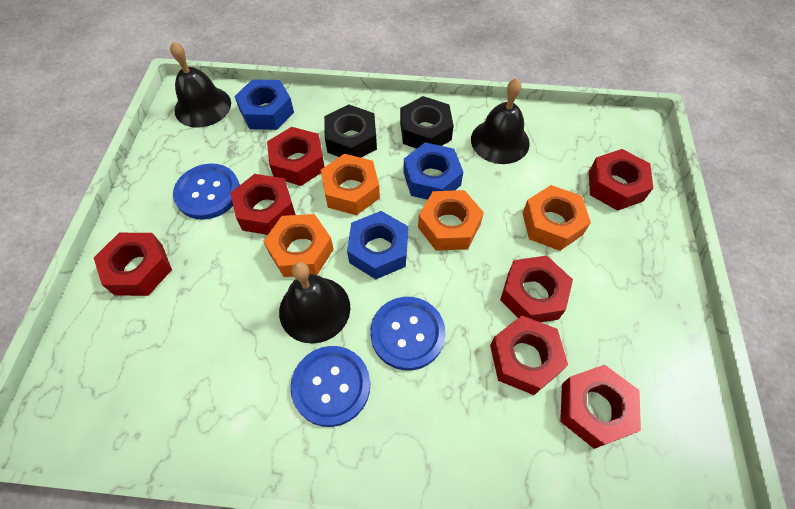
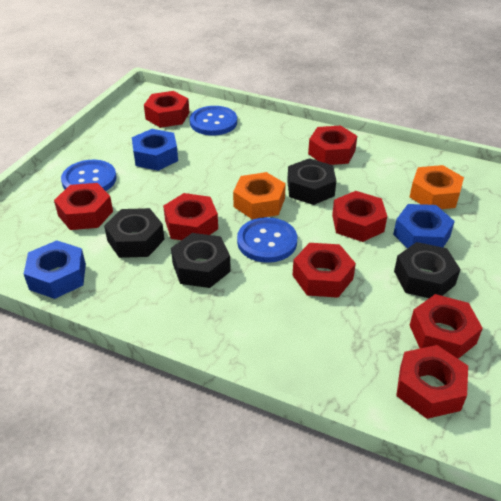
black bell: 3 -> 0
black nut: 2 -> 4
orange nut: 4 -> 2
red nut: 7 -> 8

